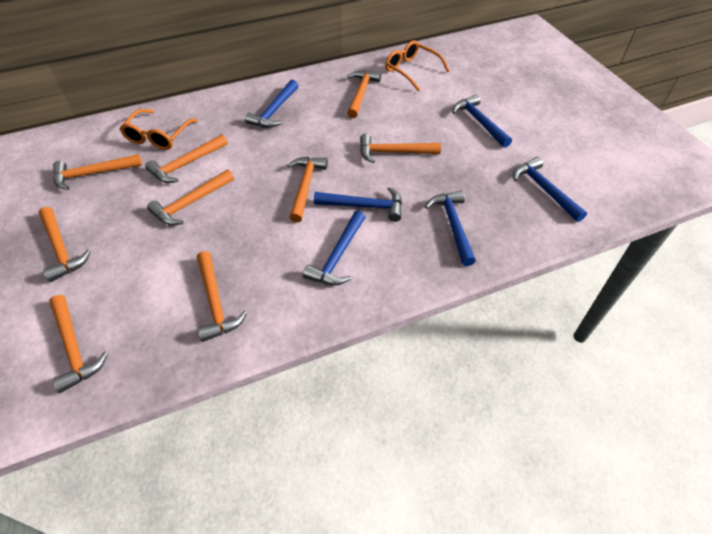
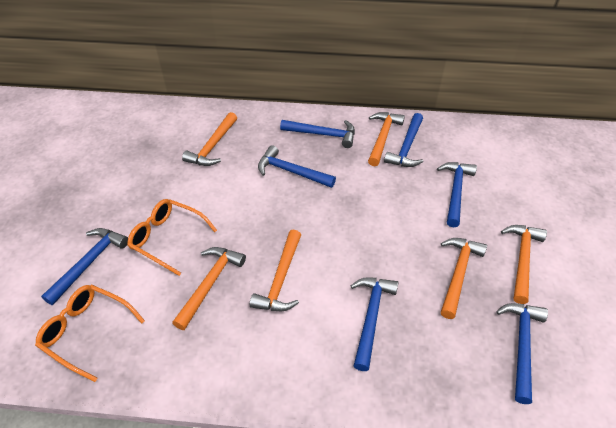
blue hammer: 6 -> 7
orange hammer: 9 -> 6

